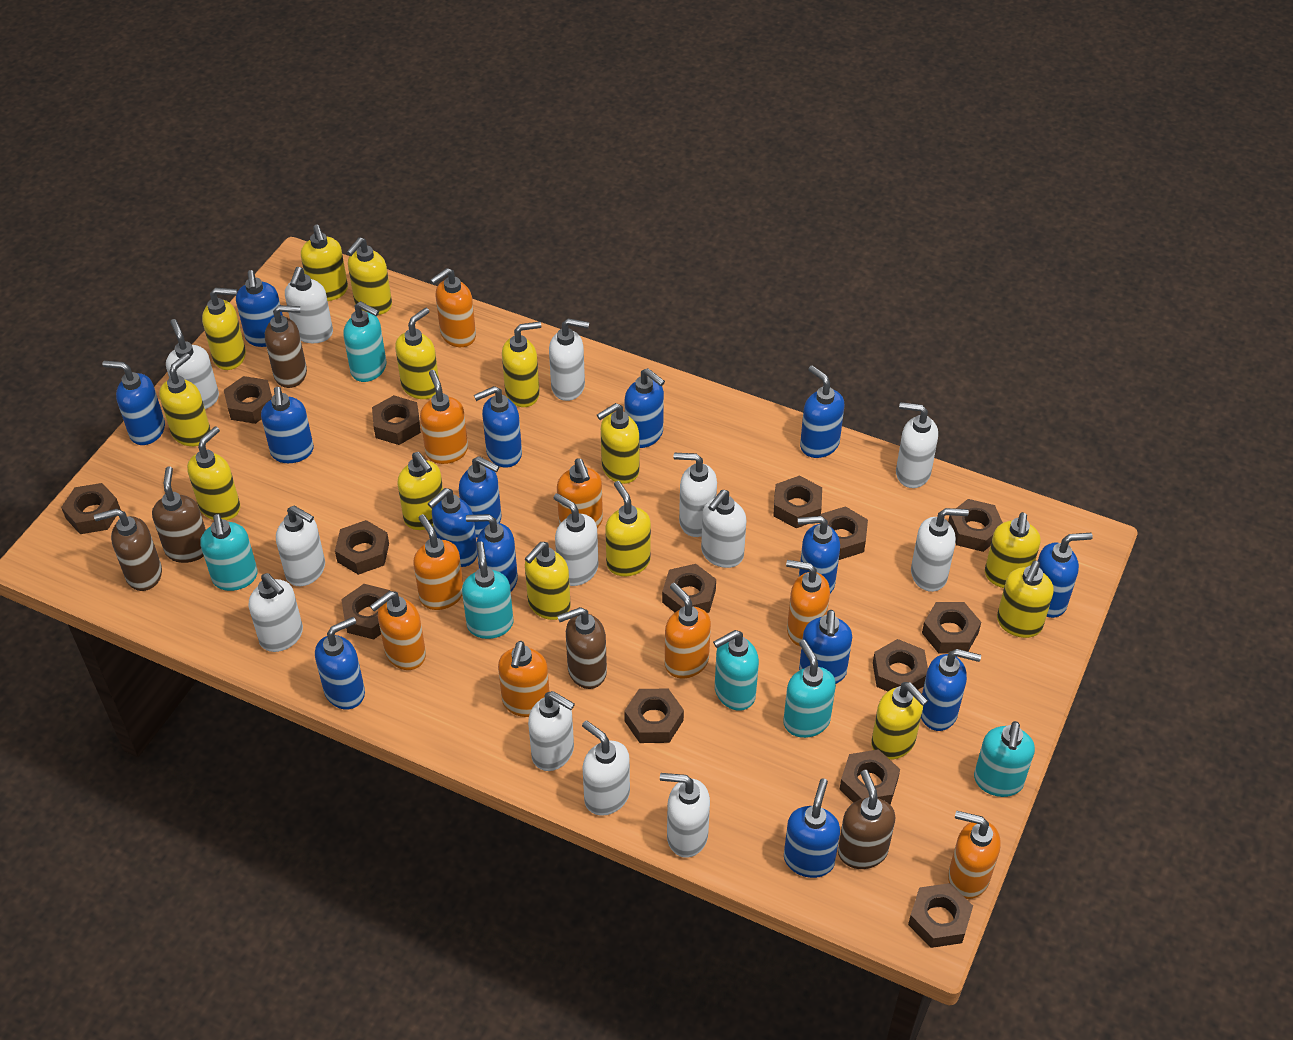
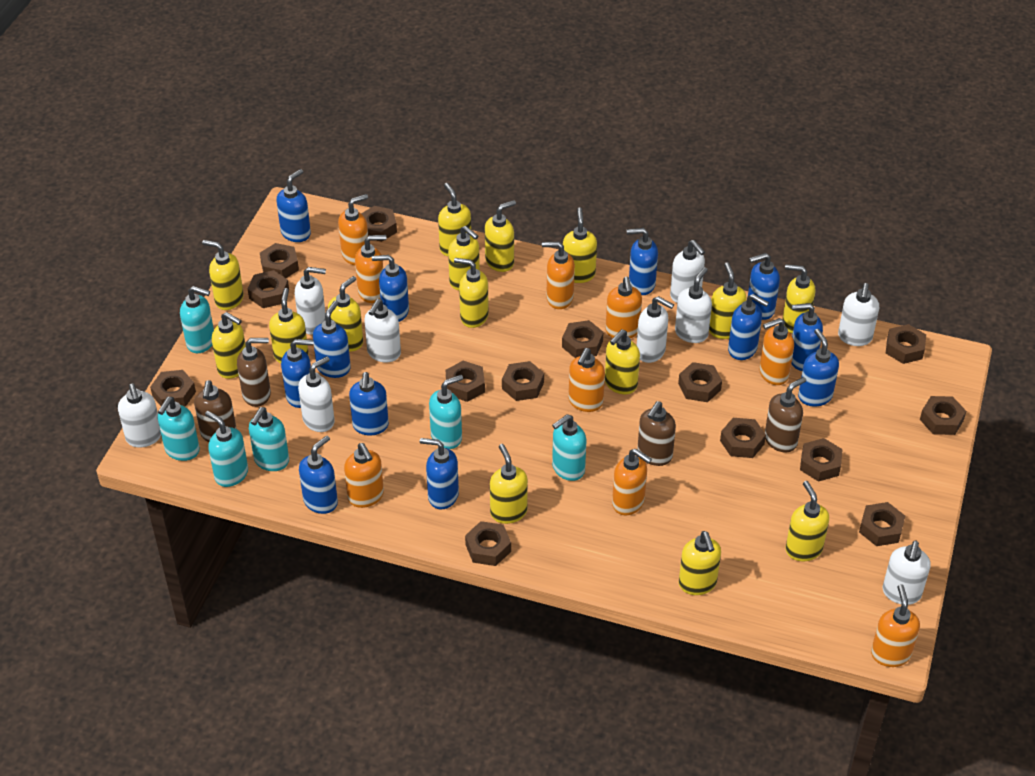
blue soap dispenser: 15 -> 12
brown soap dispenser: 5 -> 4
white soap dispenser: 13 -> 9
yellow soap dispenser: 14 -> 15

